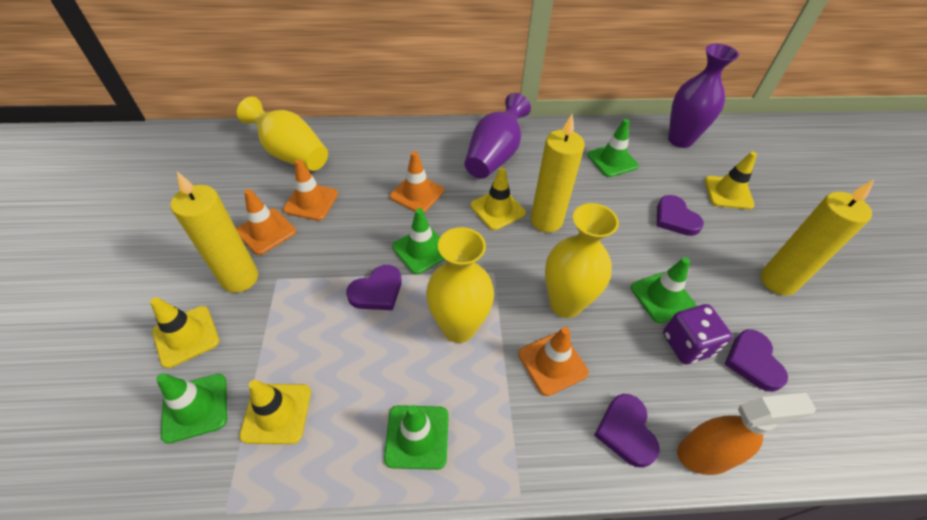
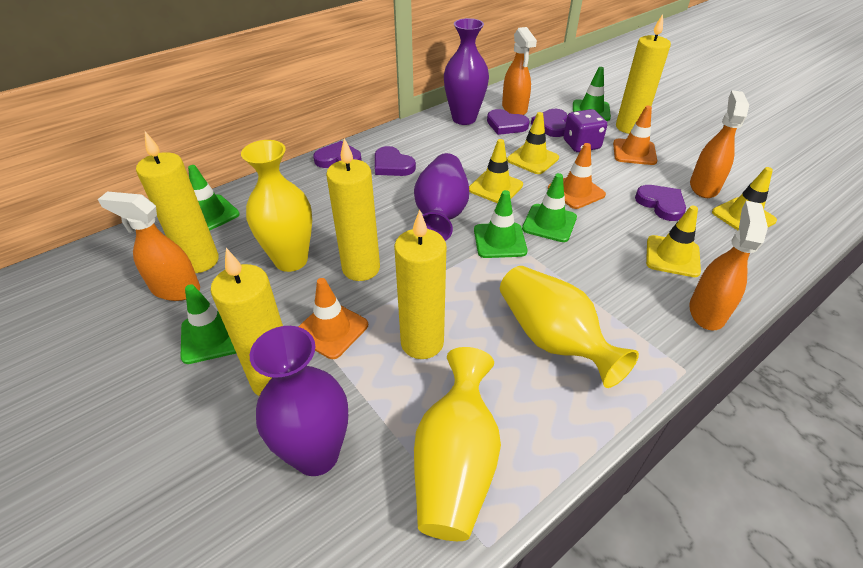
orange spray bottle: 1 -> 4
orange traffic cone: 4 -> 3
purple heart: 4 -> 5
purple vase: 2 -> 3
yellow candle: 3 -> 5

